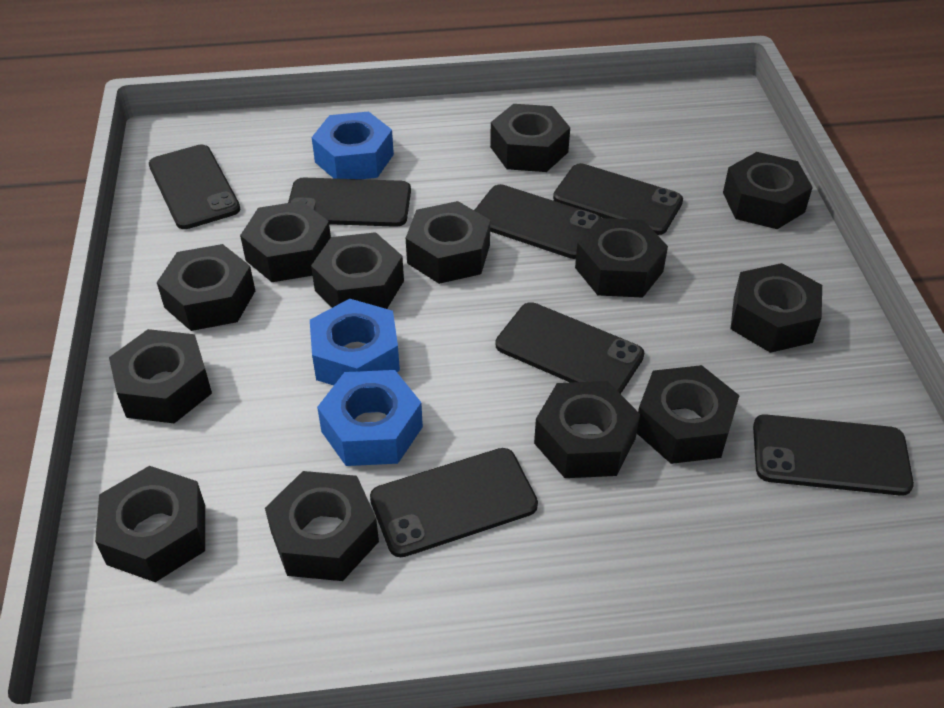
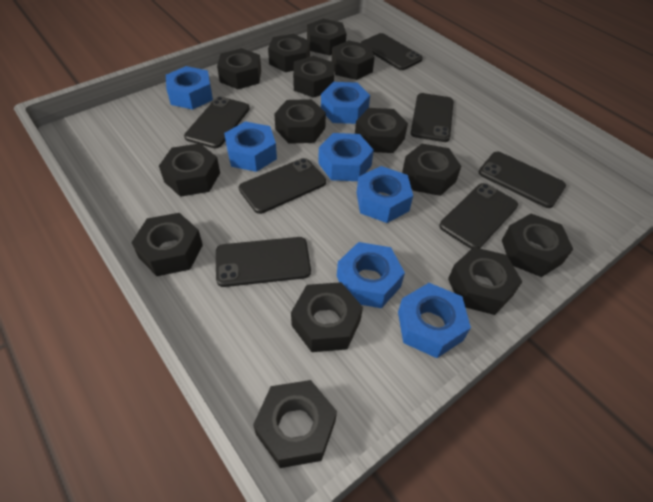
black nut: 13 -> 14
blue nut: 3 -> 7

